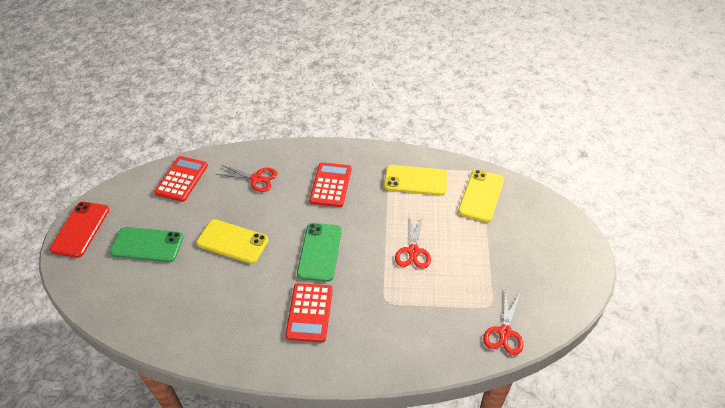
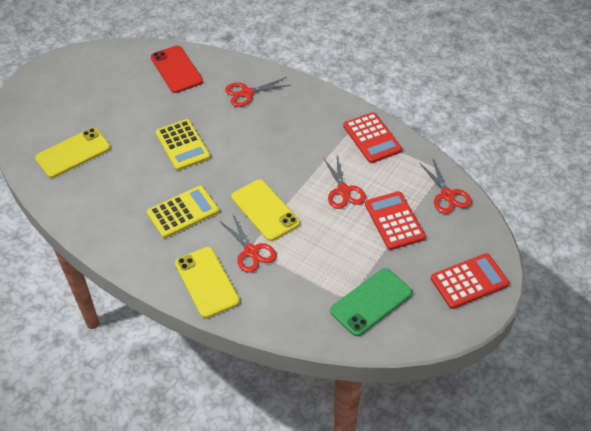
green phone: 2 -> 1
red scissors: 3 -> 4
yellow calculator: 0 -> 2

